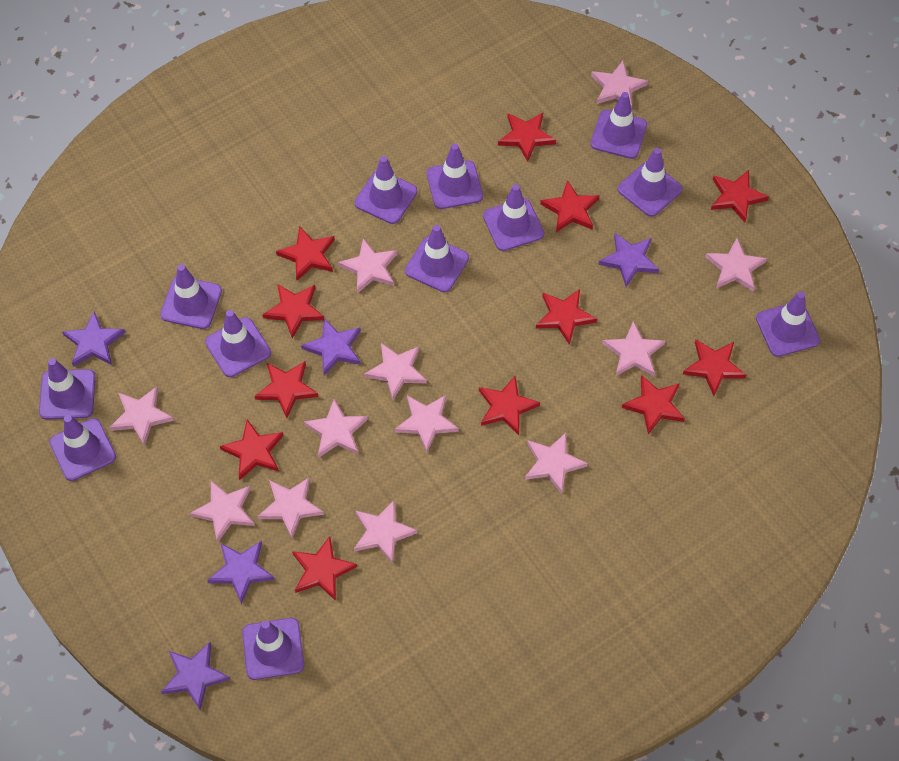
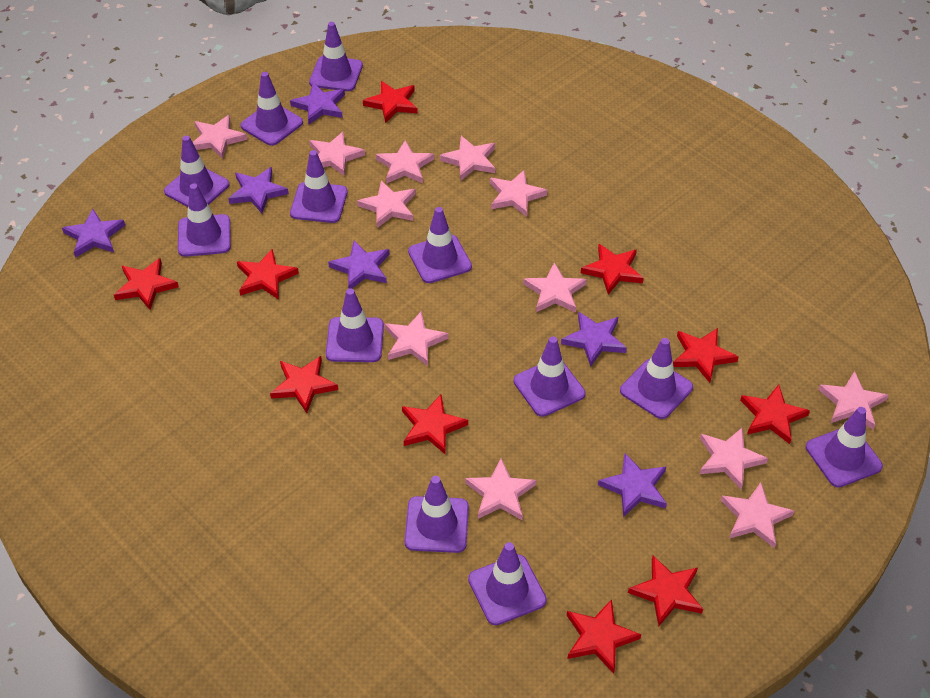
purple star: 5 -> 6
red star: 12 -> 10

